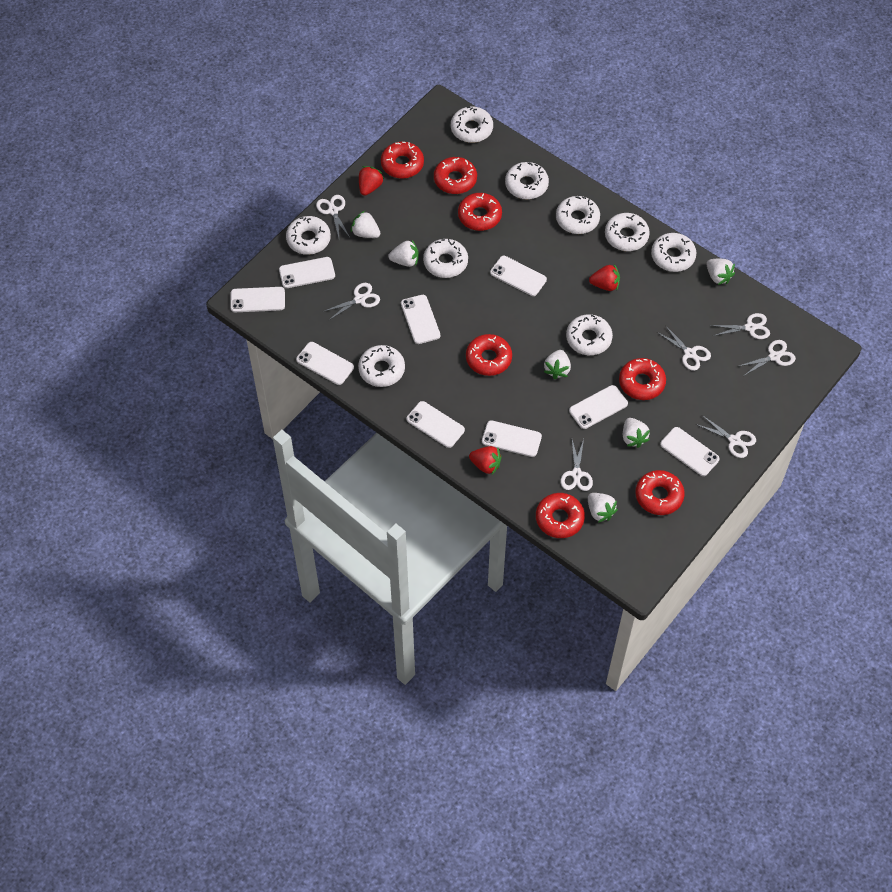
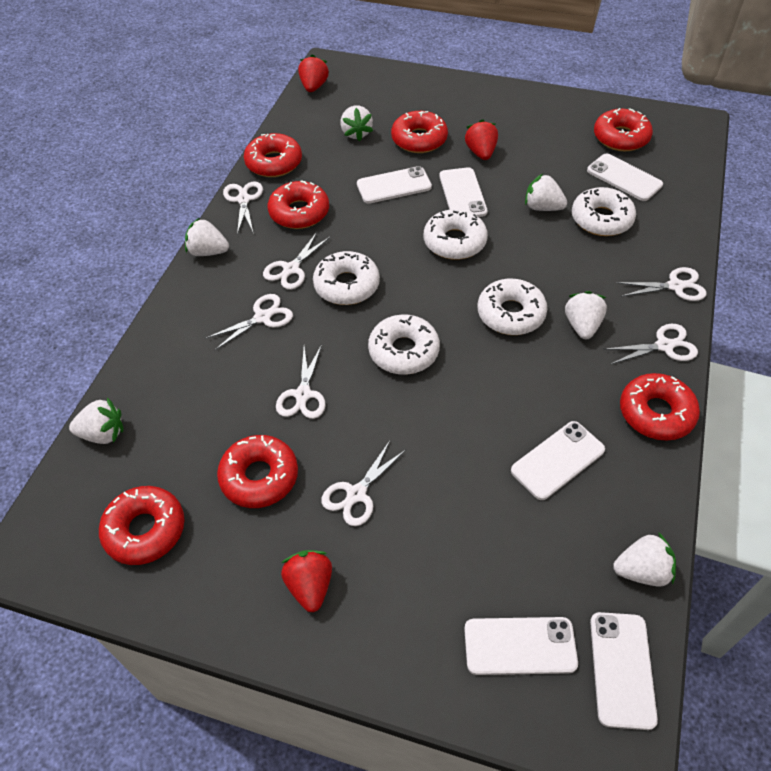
white donut: 9 -> 5
white phone: 9 -> 6

